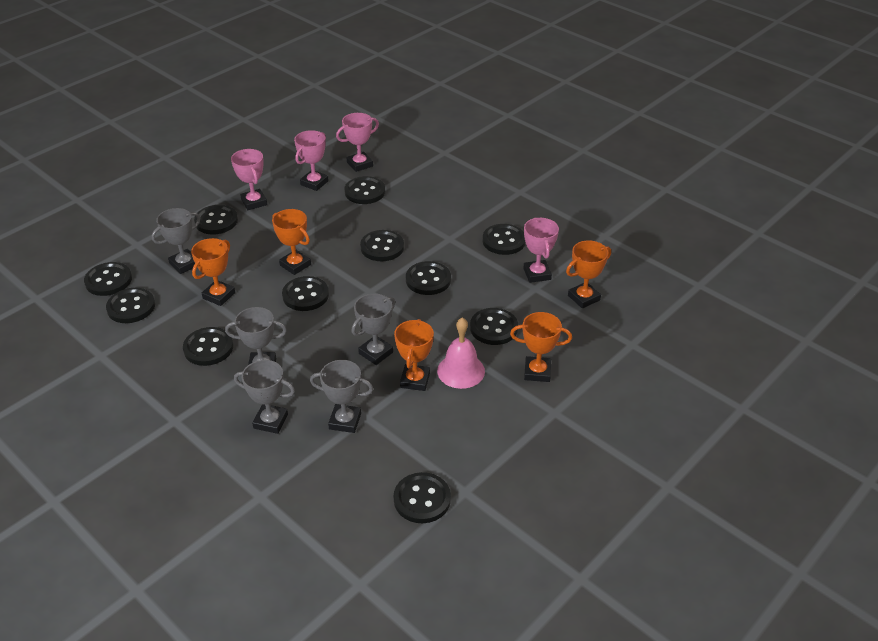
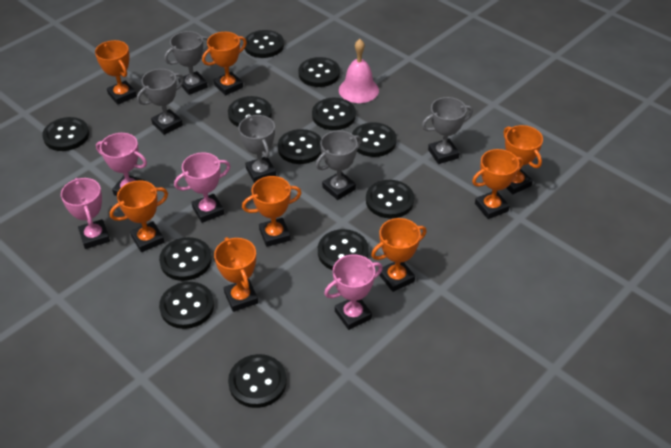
black button: 11 -> 12
orange trophy: 5 -> 8

